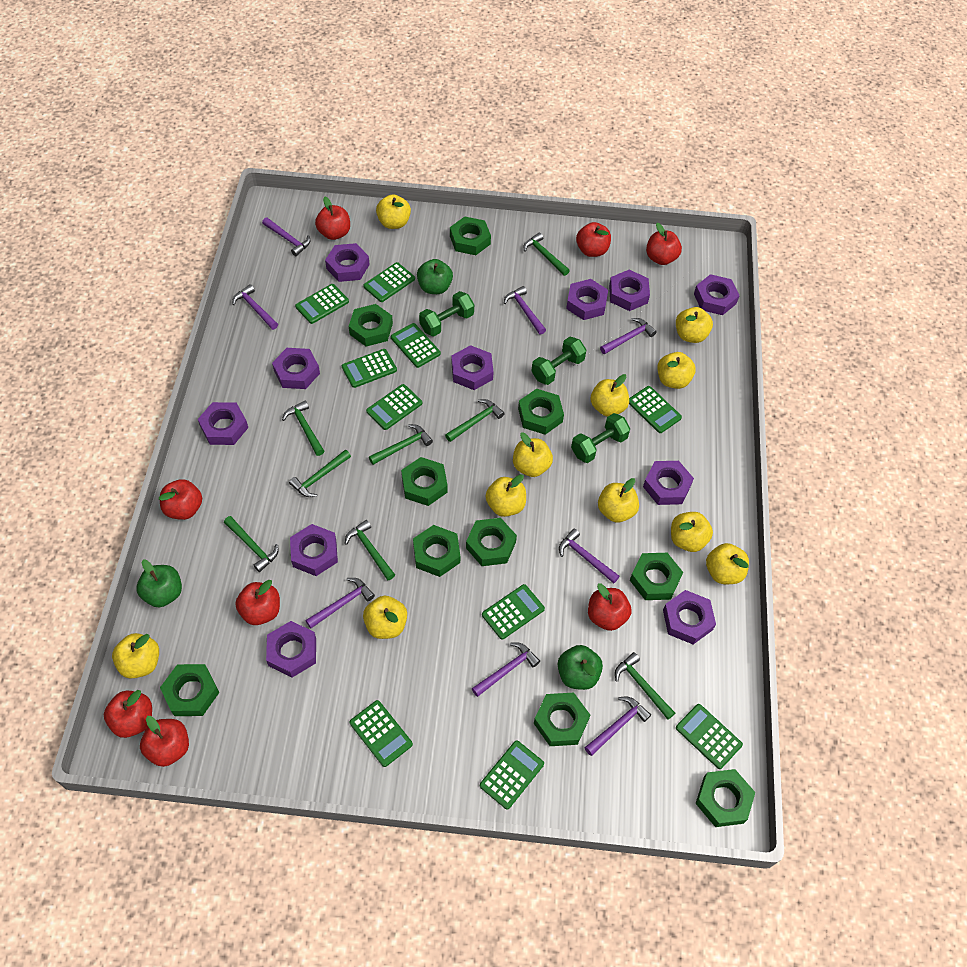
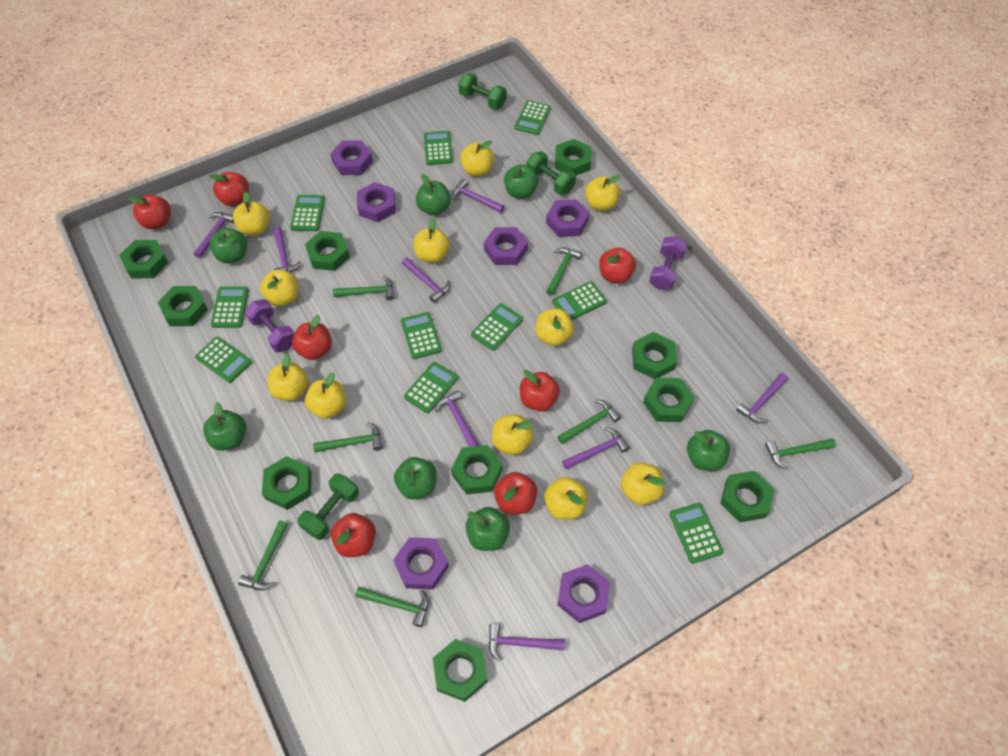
green apple: 3 -> 7
green hammer: 8 -> 7
purple dumbbell: 0 -> 2
purple nut: 11 -> 6
red apple: 8 -> 7

